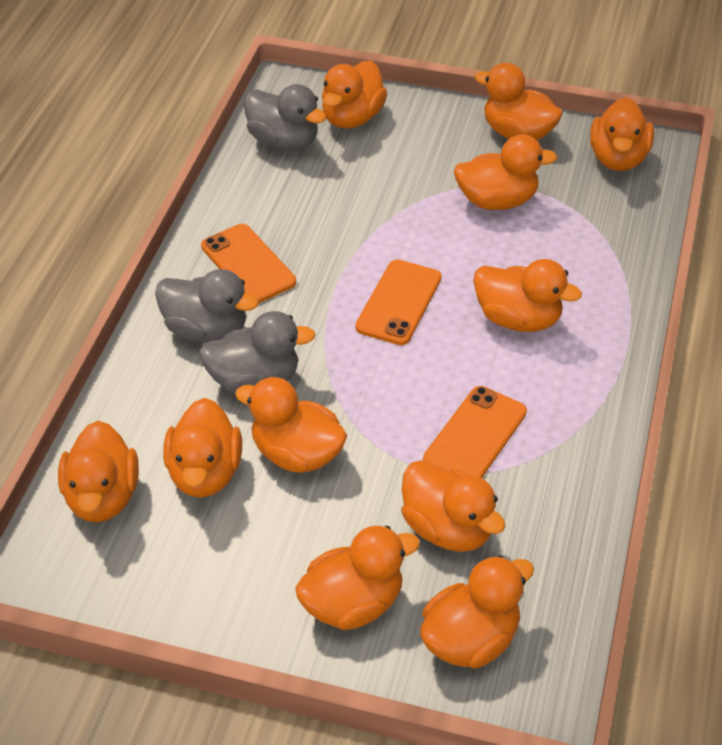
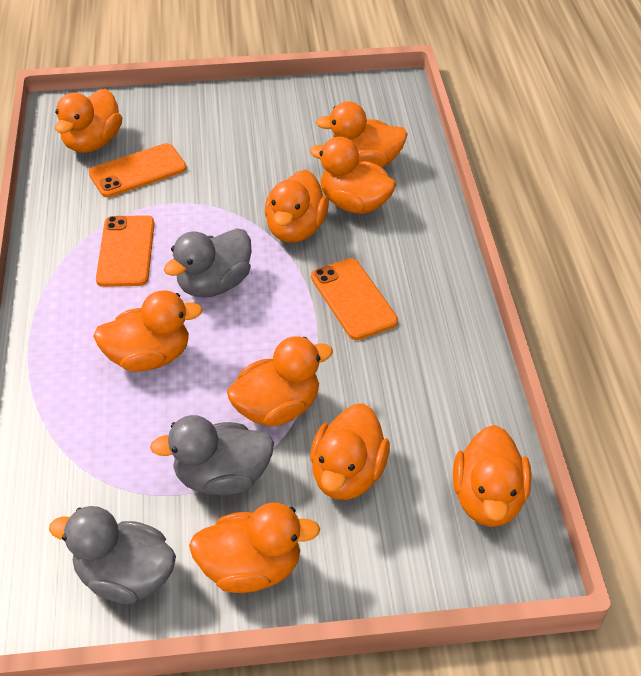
orange duck: 11 -> 9

